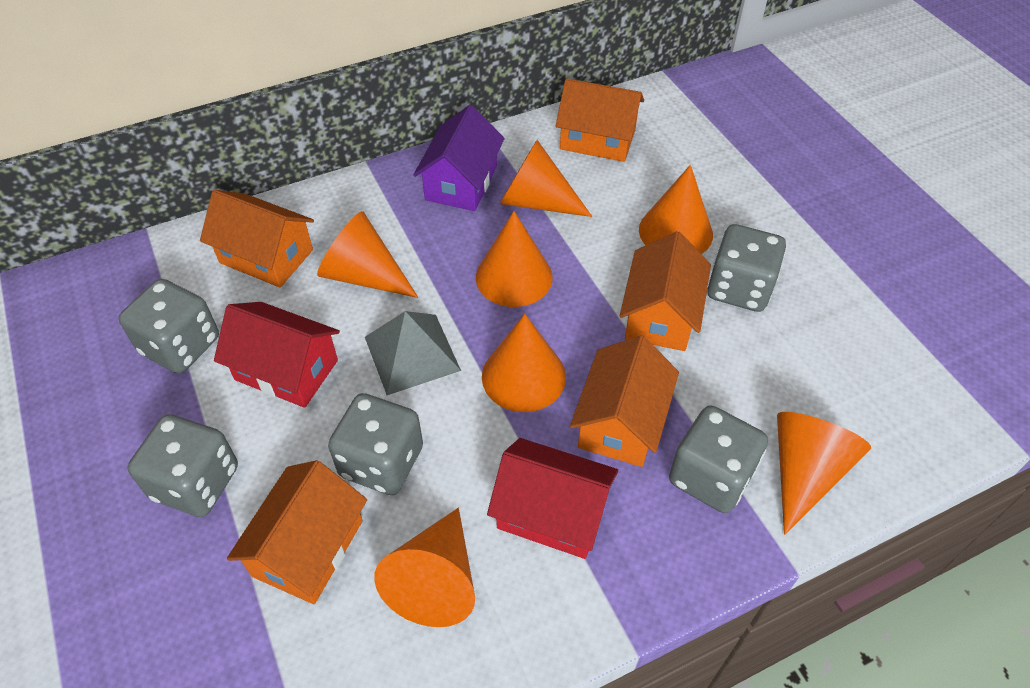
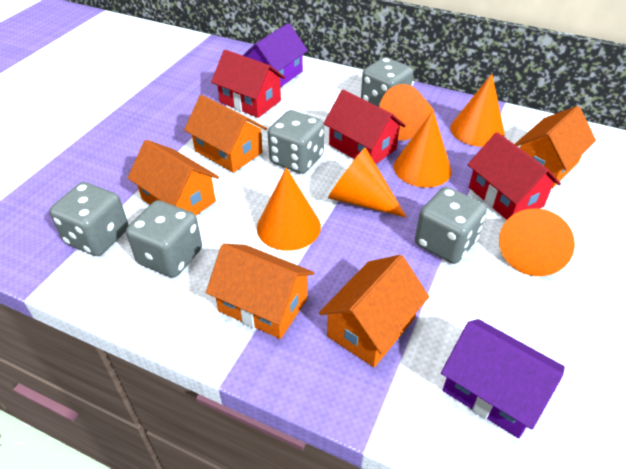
grey pyramid: 1 -> 0
orange cone: 7 -> 6
purple house: 1 -> 2
red house: 2 -> 3

